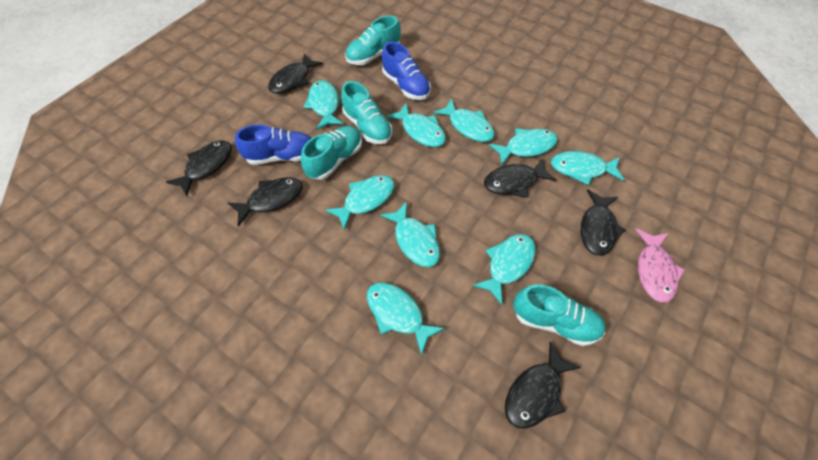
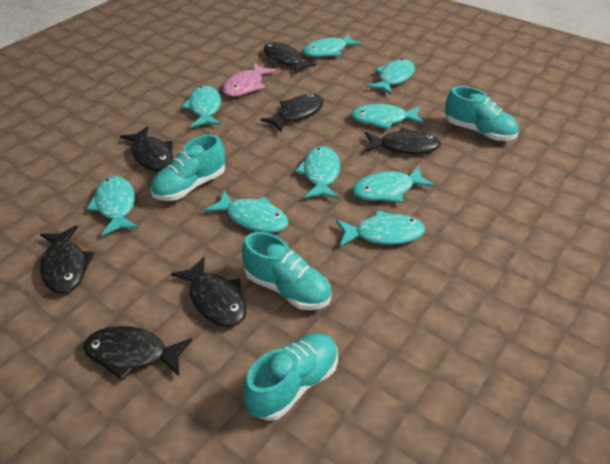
black fish: 6 -> 7
blue shoe: 2 -> 0

